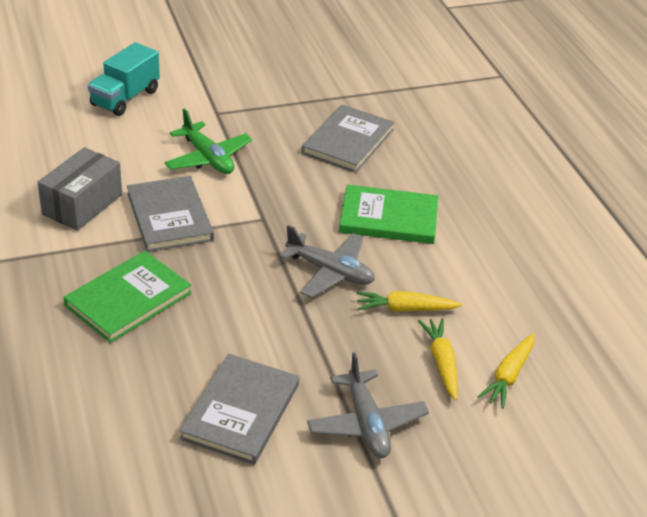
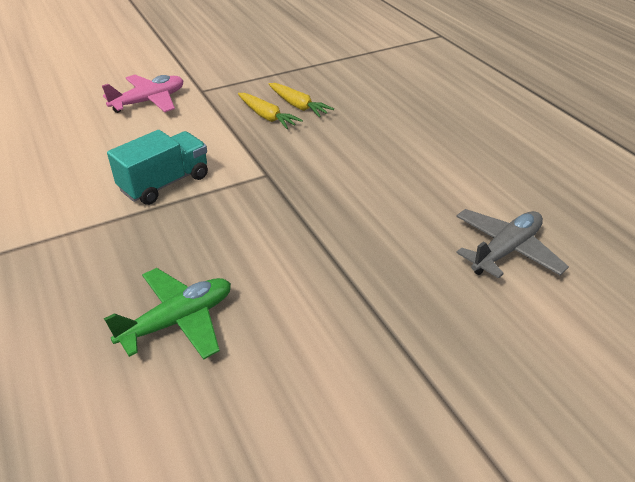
green book: 2 -> 0
grey book: 3 -> 0
grey box: 1 -> 0
grey plane: 2 -> 1
pink plane: 0 -> 1
yellow carrot: 3 -> 2

